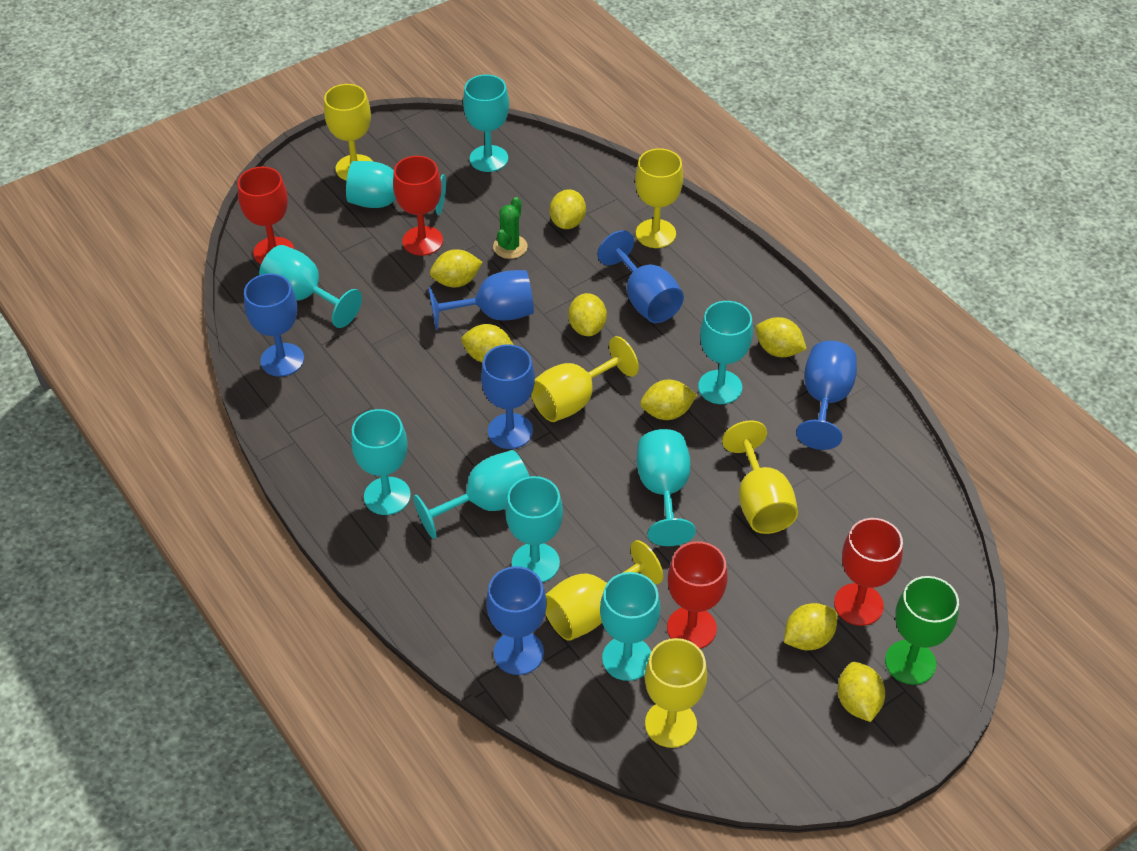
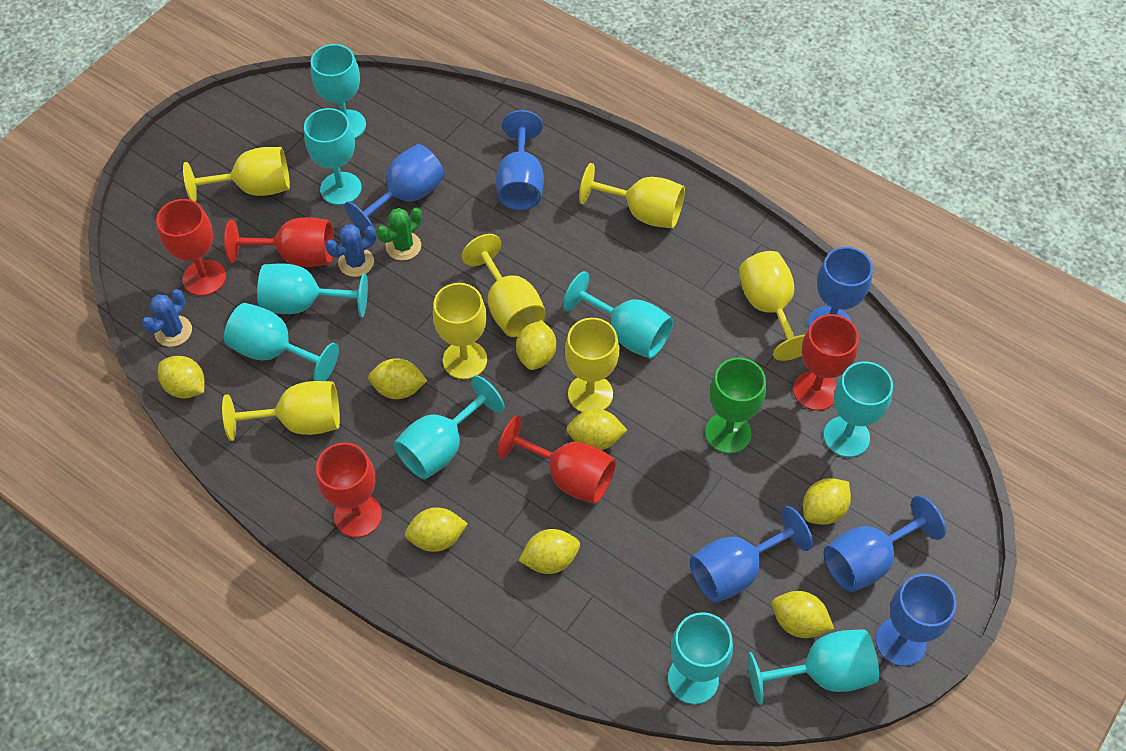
blue cactus: 0 -> 2
red goblet: 4 -> 5
yellow goblet: 6 -> 7

